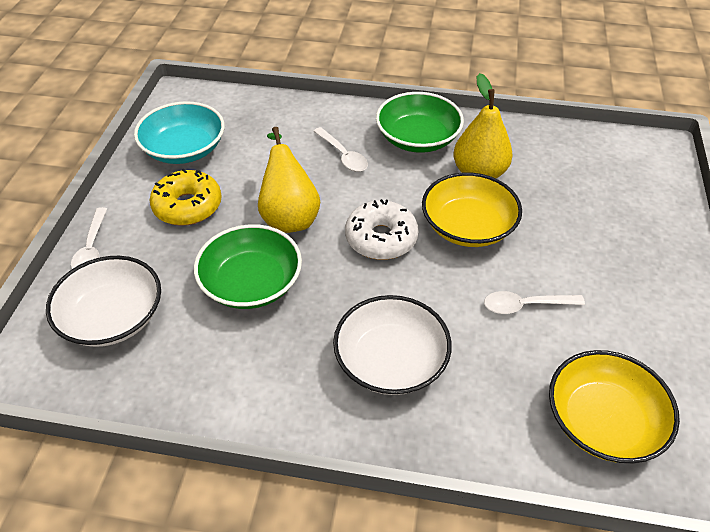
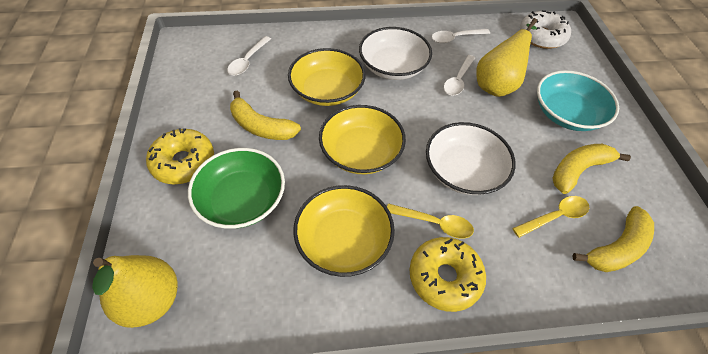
green bowl: 2 -> 1
yellow banana: 0 -> 3
yellow bowl: 2 -> 3
yellow donut: 1 -> 2
yellow spoon: 0 -> 2

